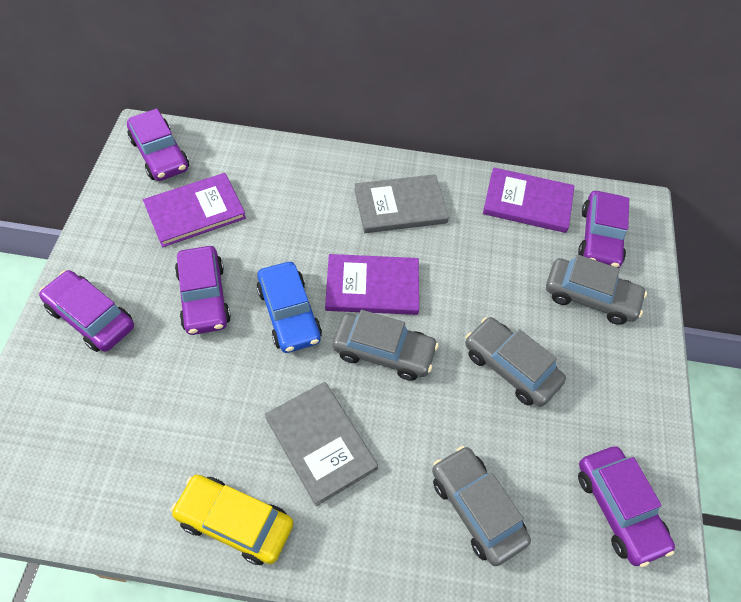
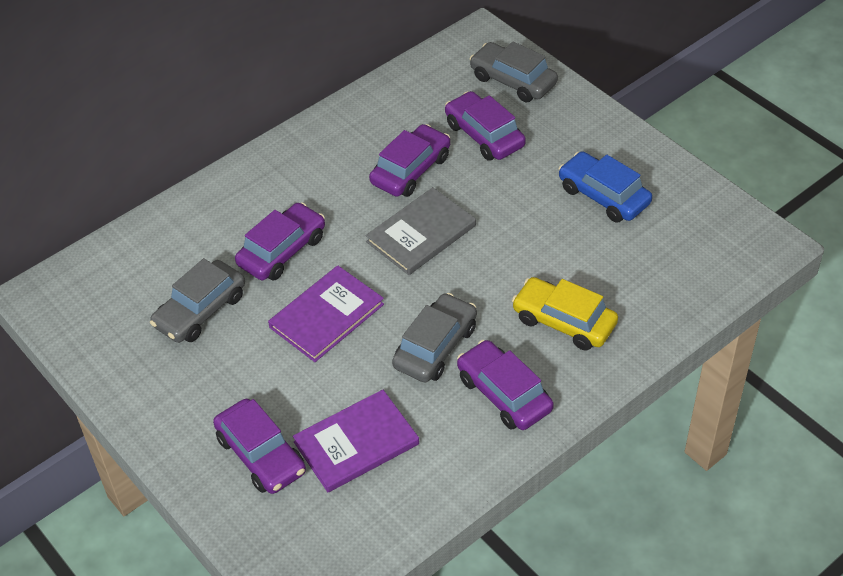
grey book: 2 -> 1
grey car: 4 -> 3
purple book: 3 -> 2

